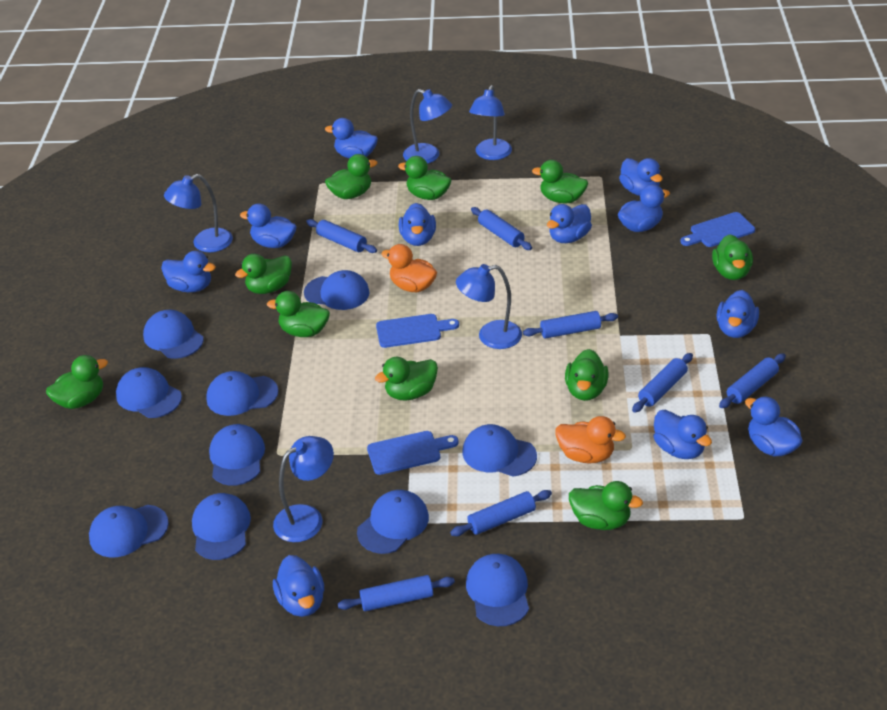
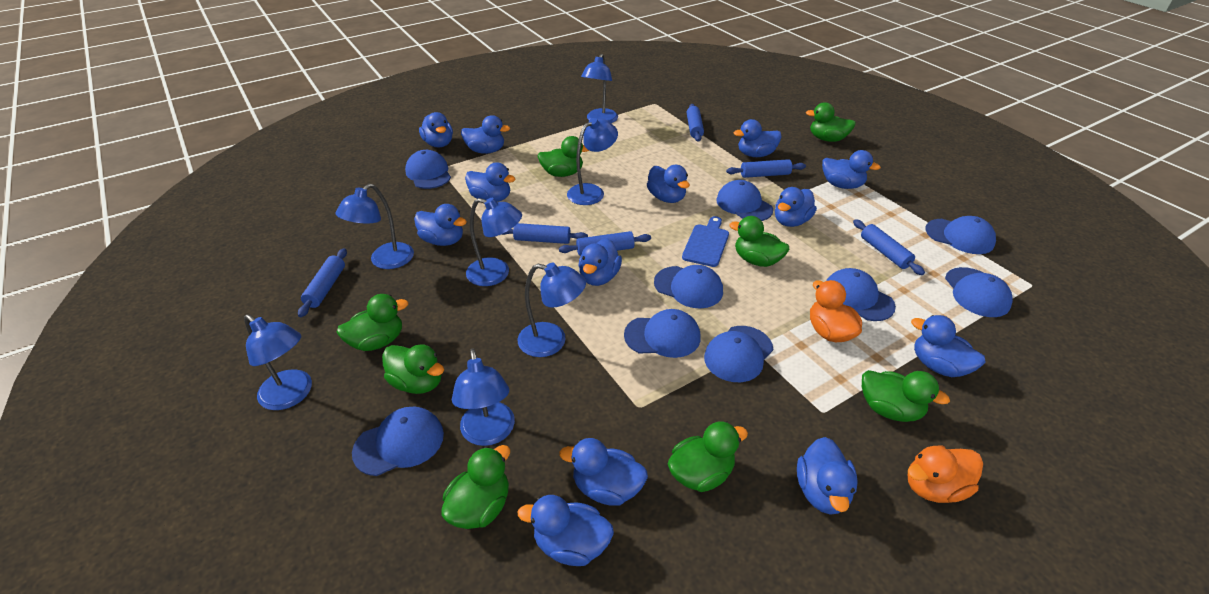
blue cap: 10 -> 9
blue cutting board: 3 -> 1
blue duck: 11 -> 13
blue lamp: 5 -> 7
blue rolling pin: 7 -> 6
green duck: 10 -> 8

